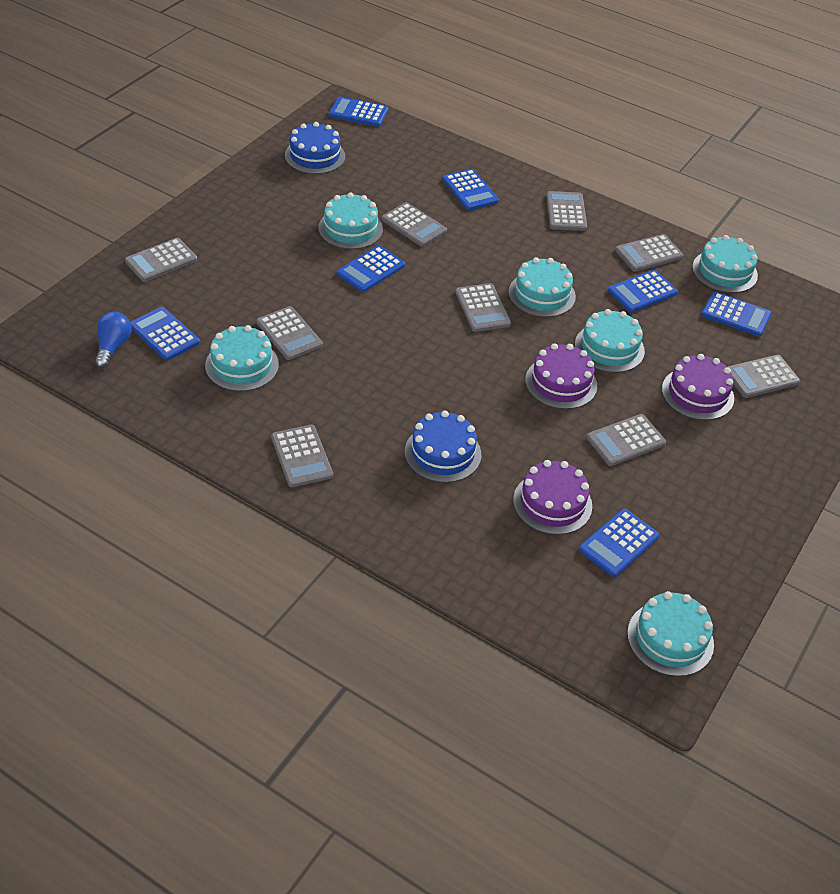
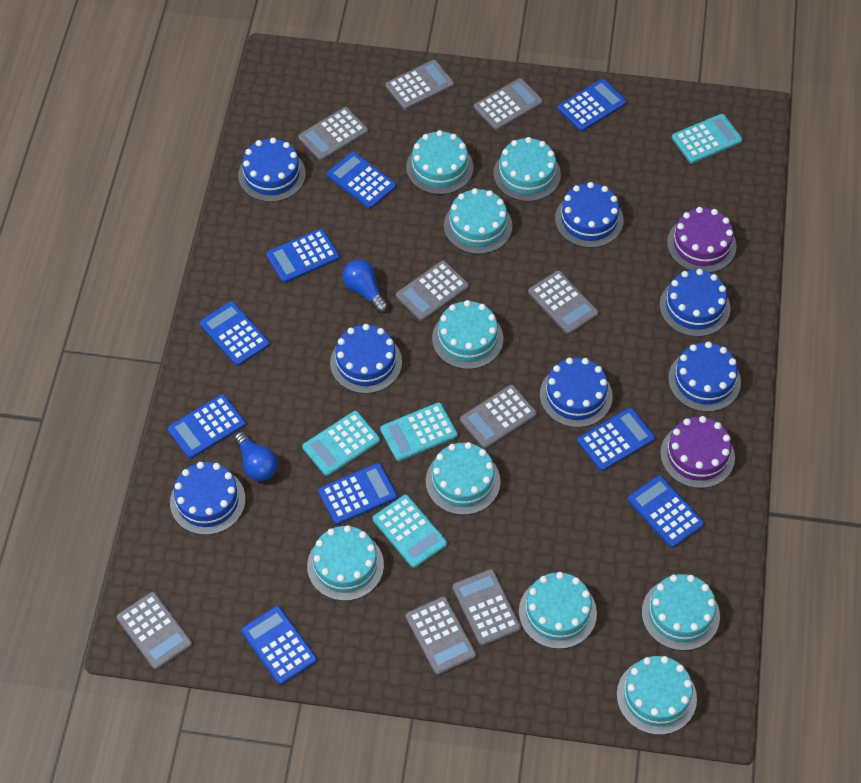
blue cake: 2 -> 7
blue calculator: 7 -> 9
blue light bulb: 1 -> 2
purple cake: 3 -> 2
turquoise cake: 6 -> 9
turquoise calculator: 0 -> 4

